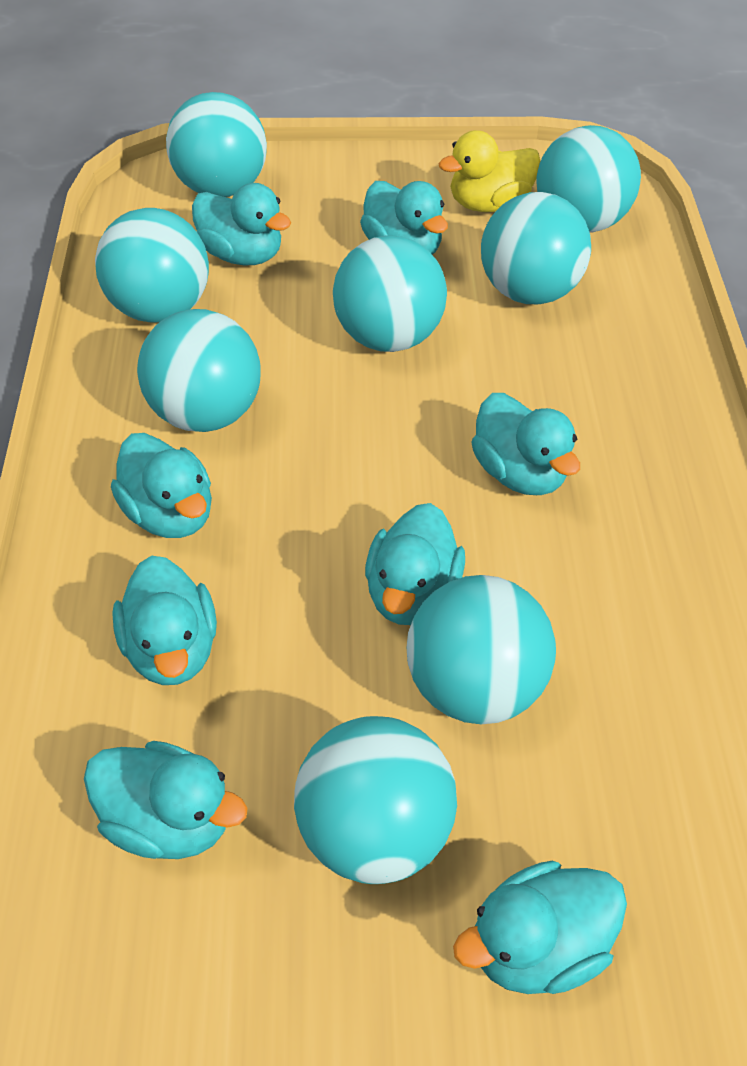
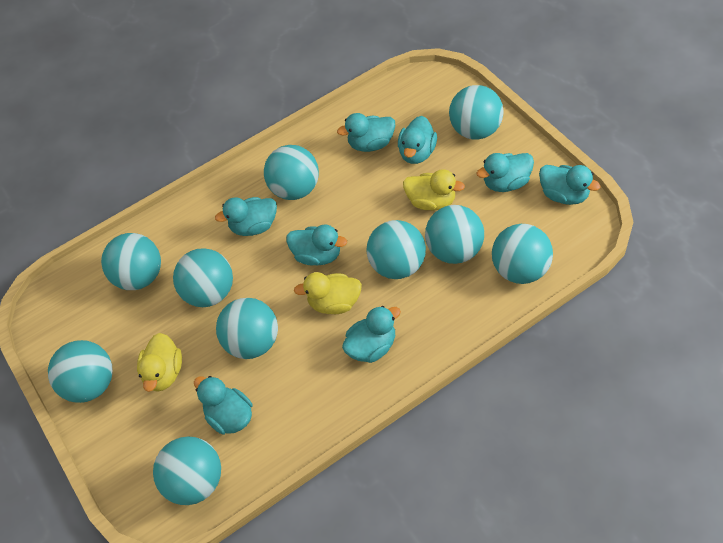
turquoise ball: 8 -> 10
yellow duck: 1 -> 3

